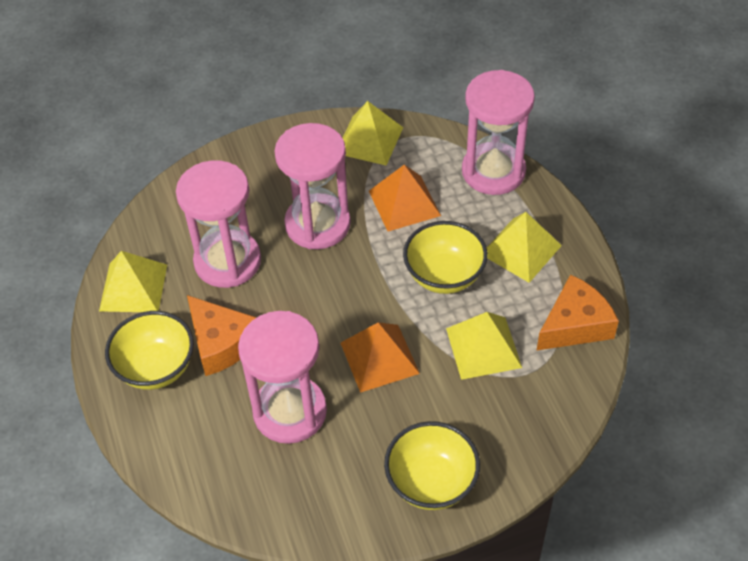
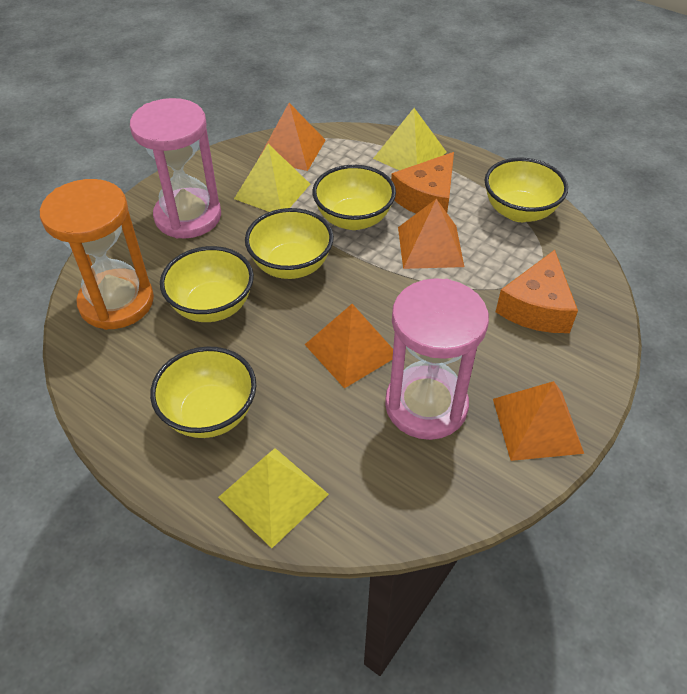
orange hourglass: 0 -> 1
orange pyramid: 2 -> 4
pink hourglass: 4 -> 2
yellow bowl: 3 -> 5
yellow pyramid: 4 -> 3

